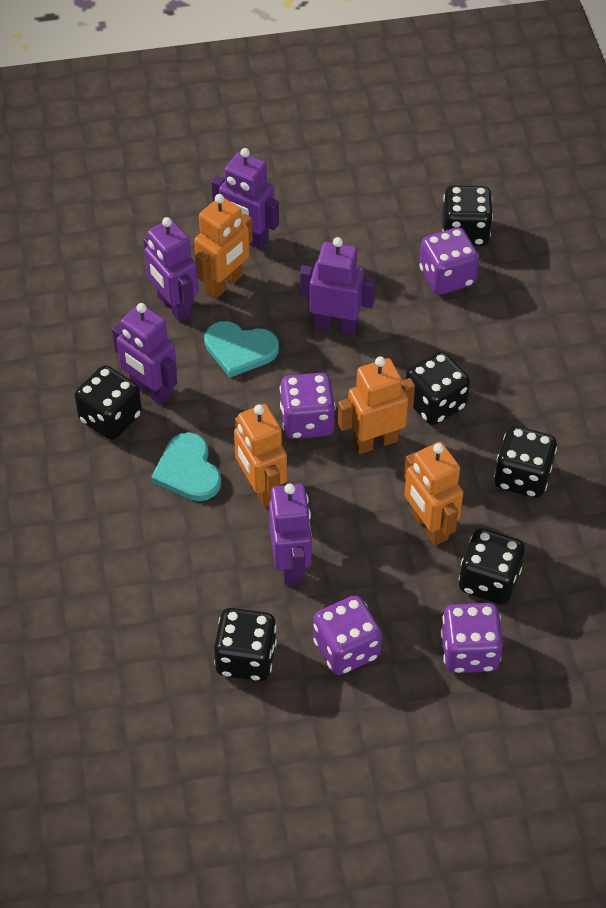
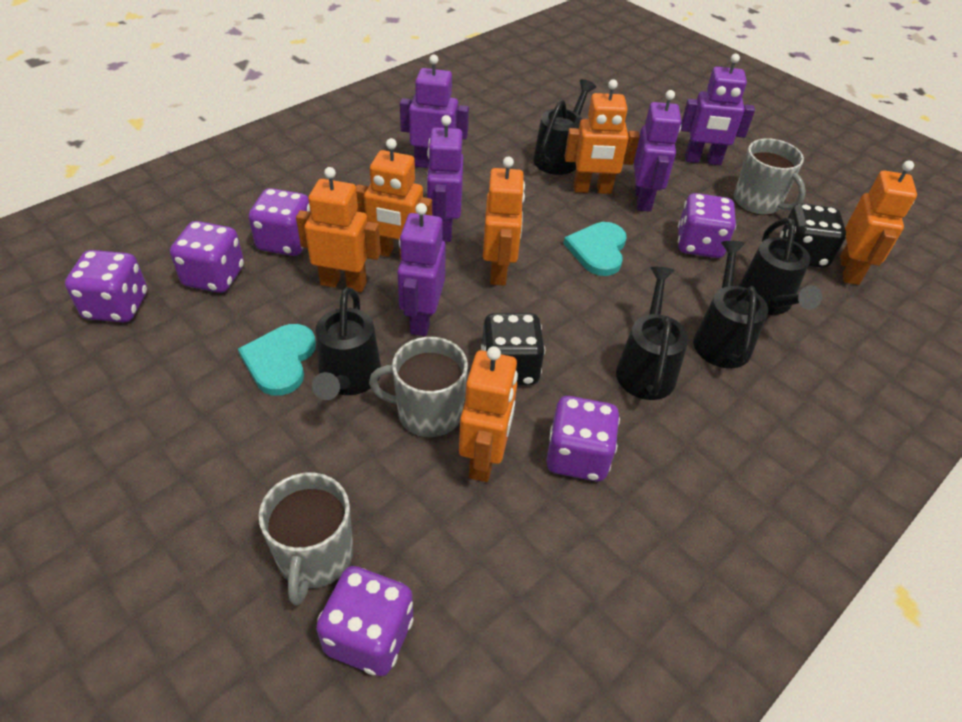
black dice: 6 -> 2
black watering can: 0 -> 5
grey mug: 0 -> 3
orange robot: 4 -> 6
purple dice: 4 -> 6

